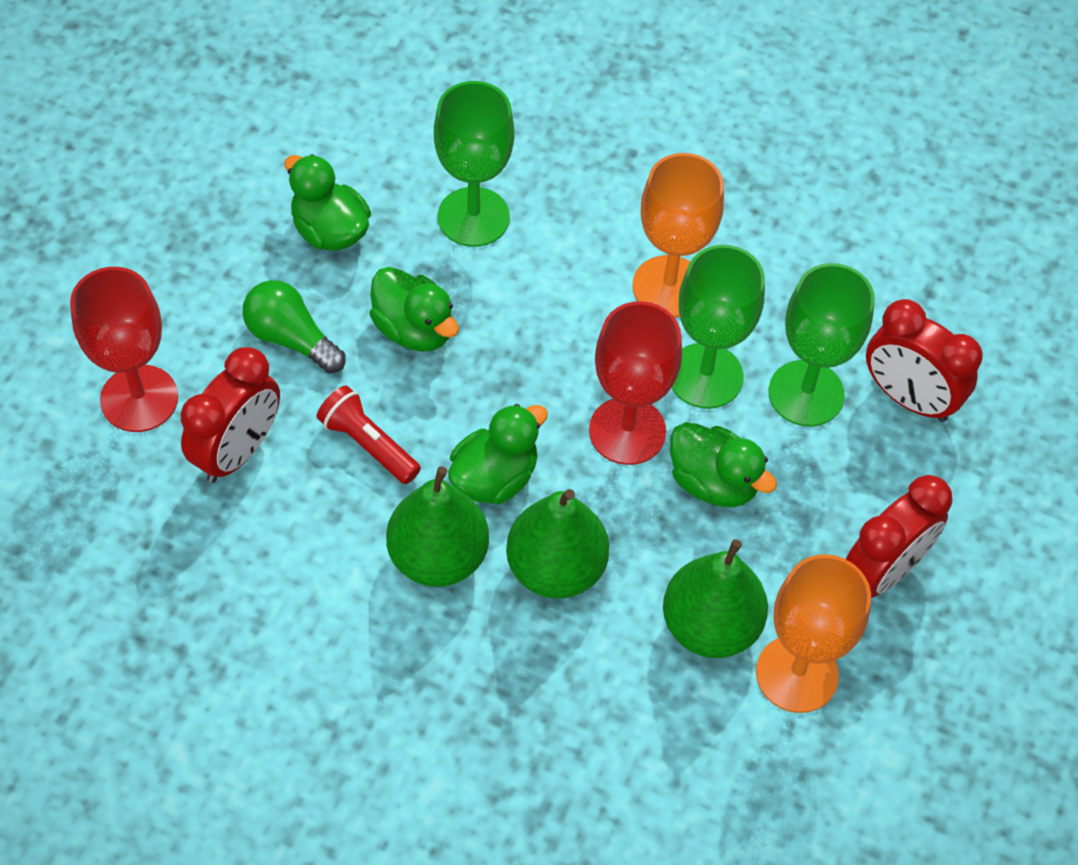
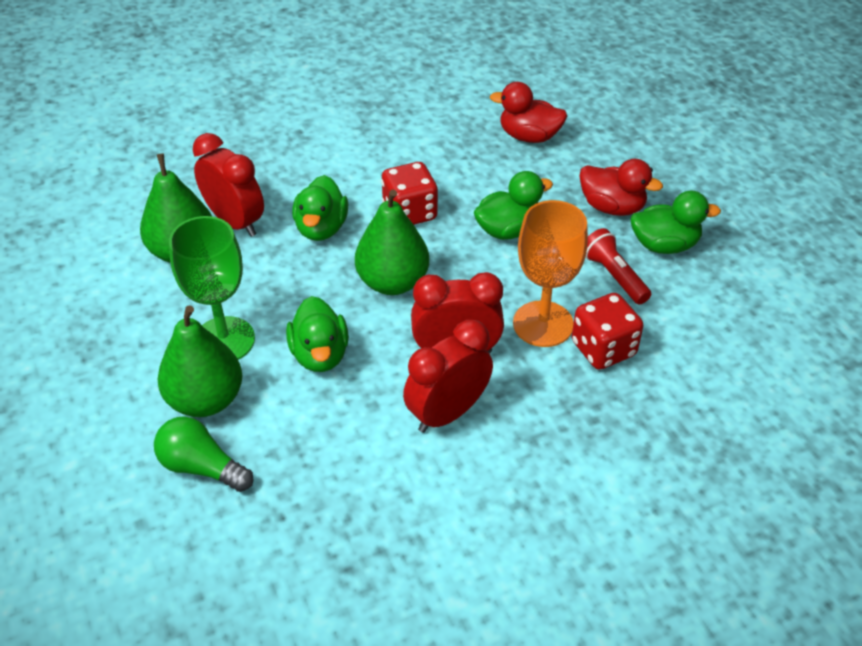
green goblet: 3 -> 1
orange goblet: 2 -> 1
red dice: 0 -> 2
red duck: 0 -> 2
red goblet: 2 -> 0

